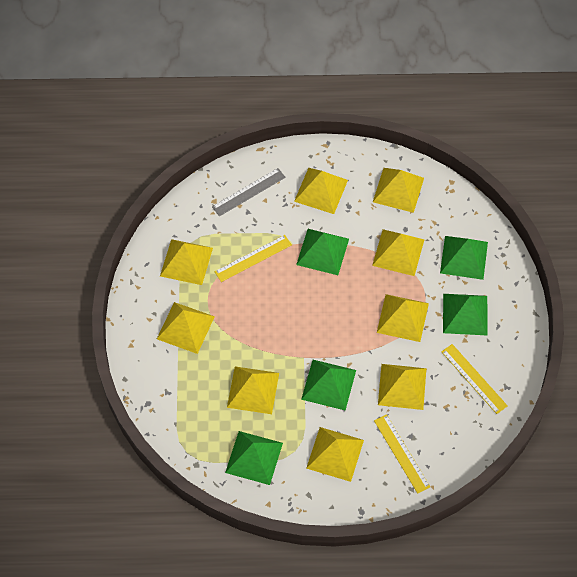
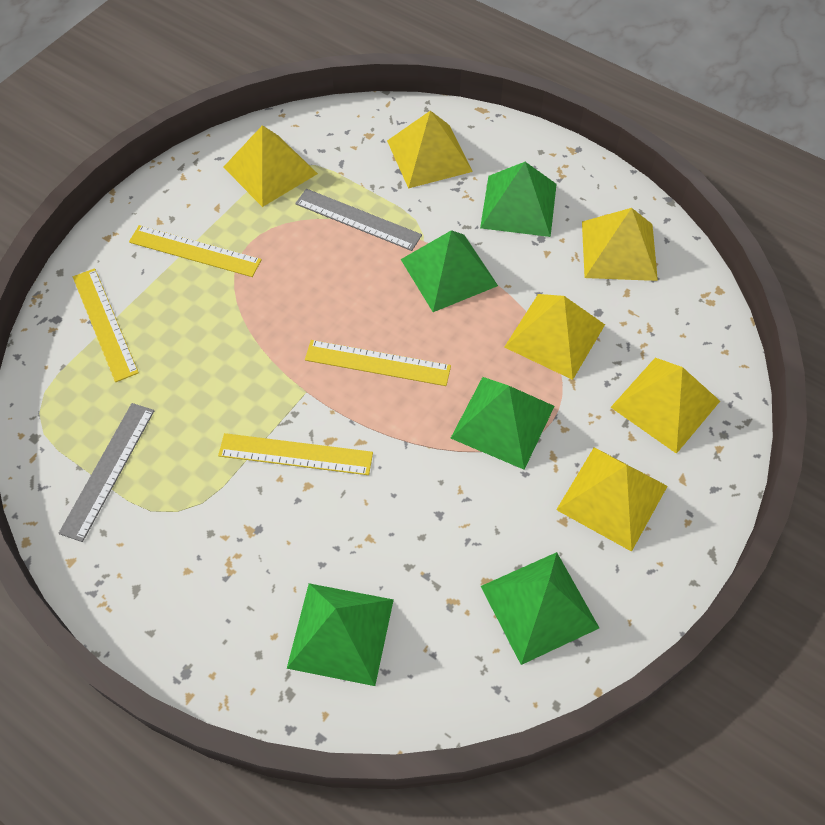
grey ruler: 1 -> 2
yellow pyramid: 9 -> 6
yellow ruler: 3 -> 4

